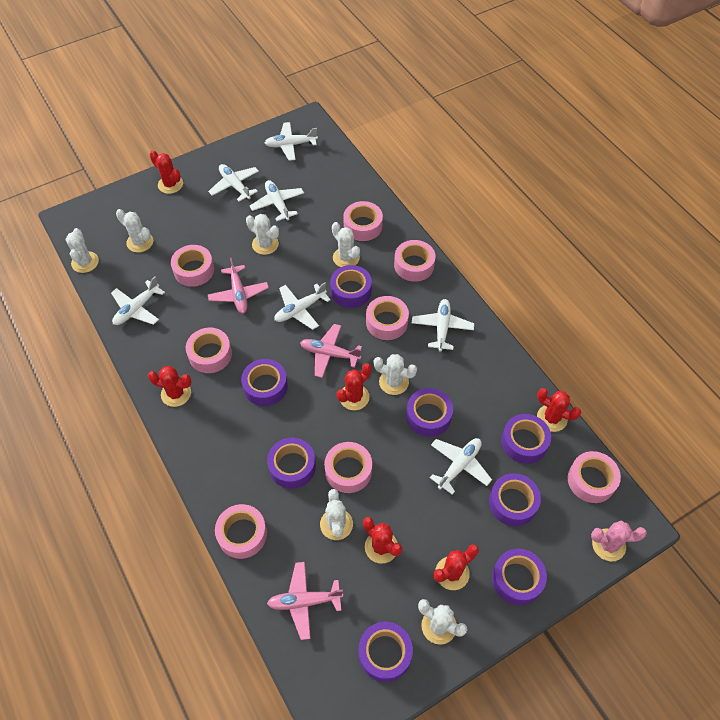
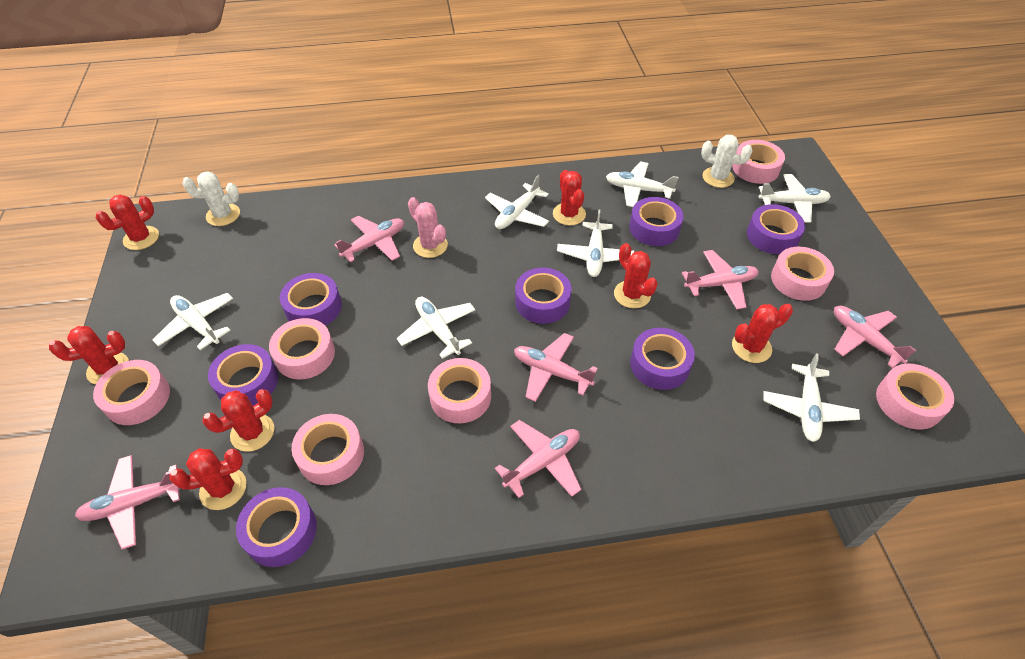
pink plane: 3 -> 6
pink tape: 8 -> 7
purple tape: 8 -> 7
red cactus: 6 -> 7
white cactus: 7 -> 2

